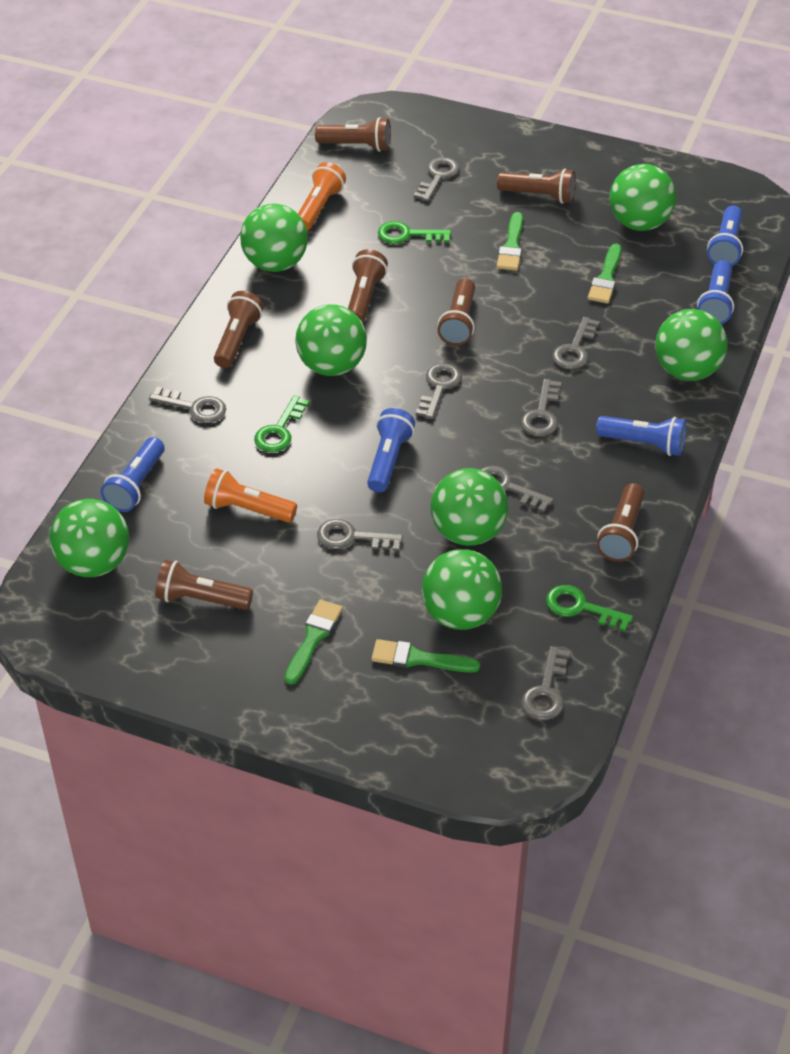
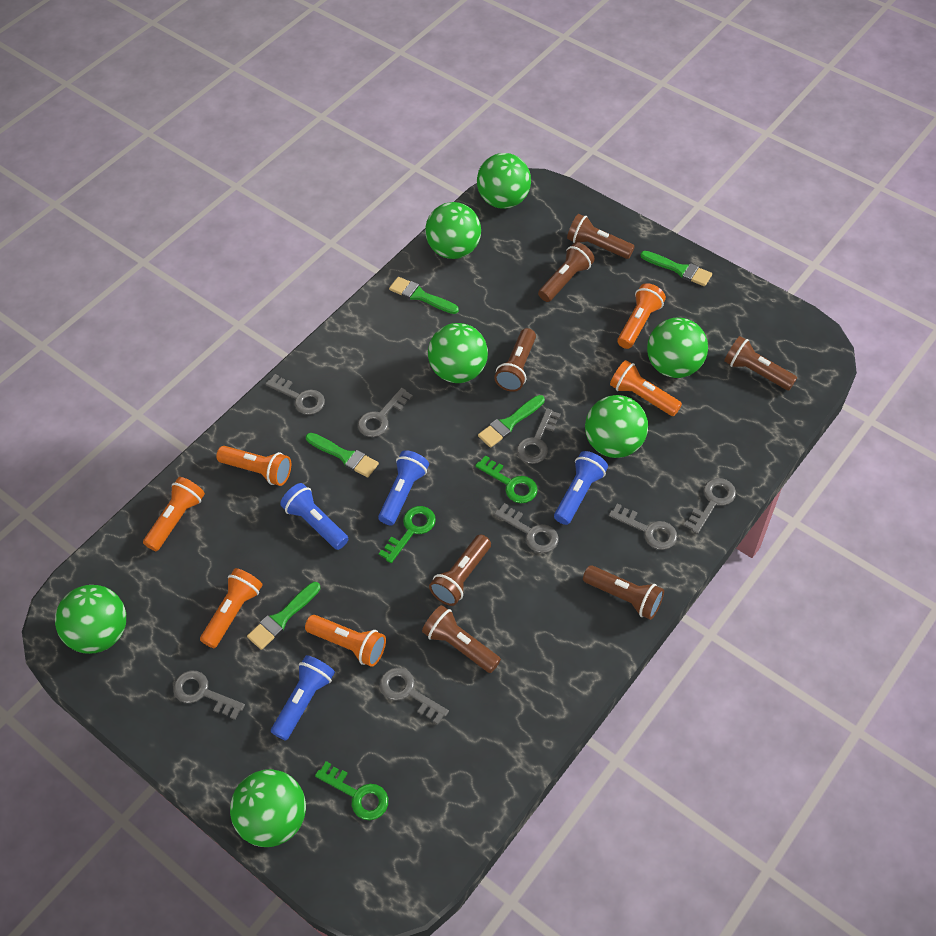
blue flashlight: 5 -> 4
green brush: 4 -> 5
orange flashlight: 2 -> 6

